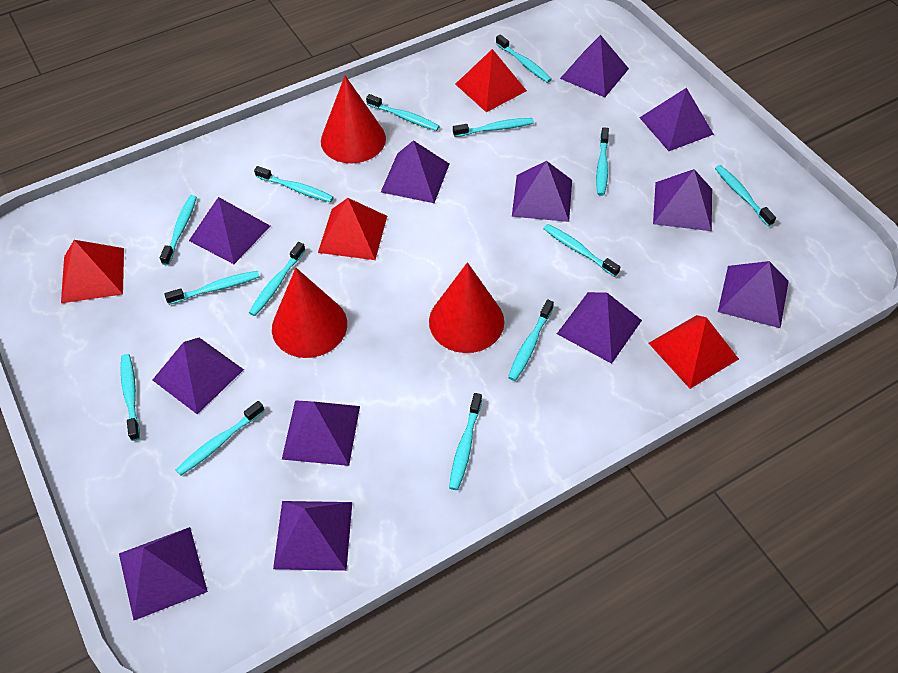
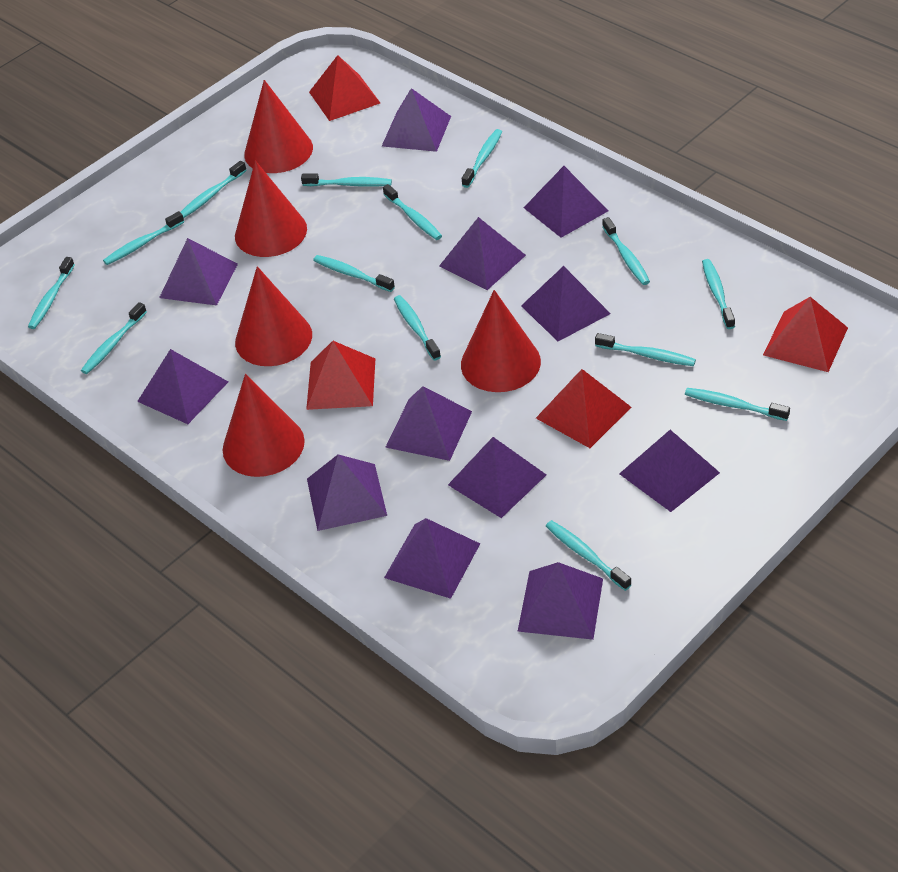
red cone: 3 -> 5

